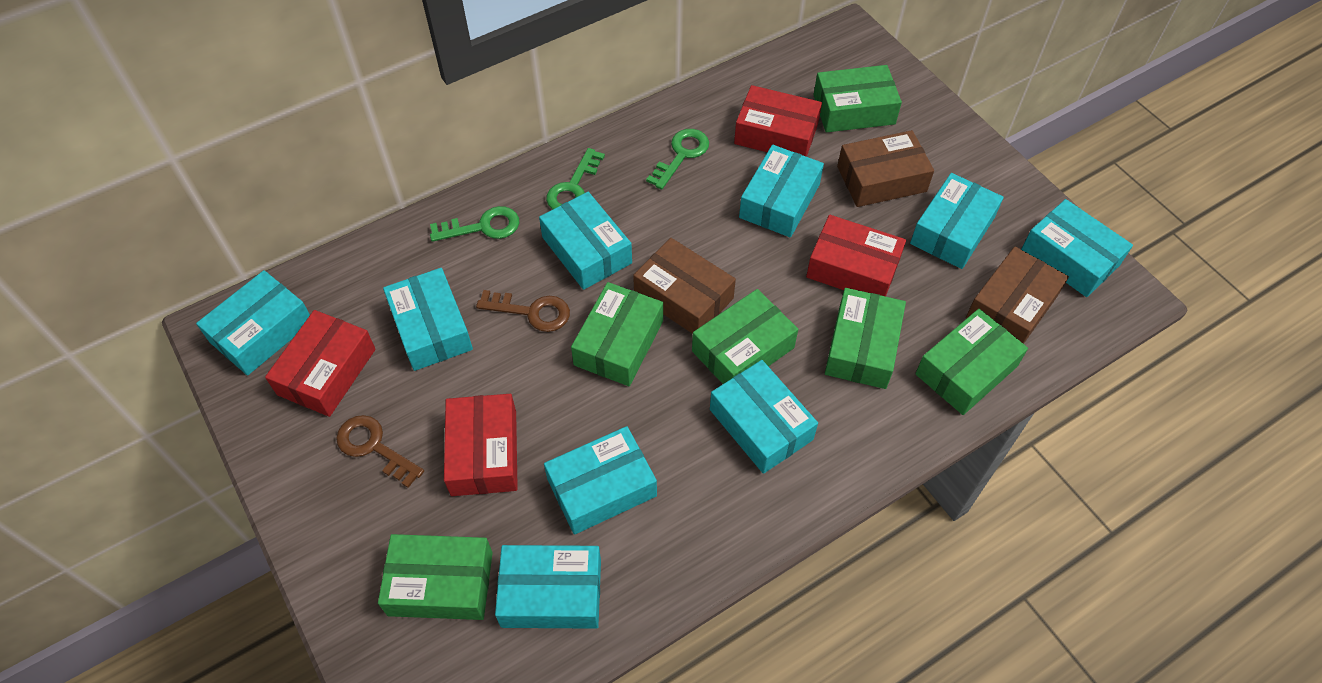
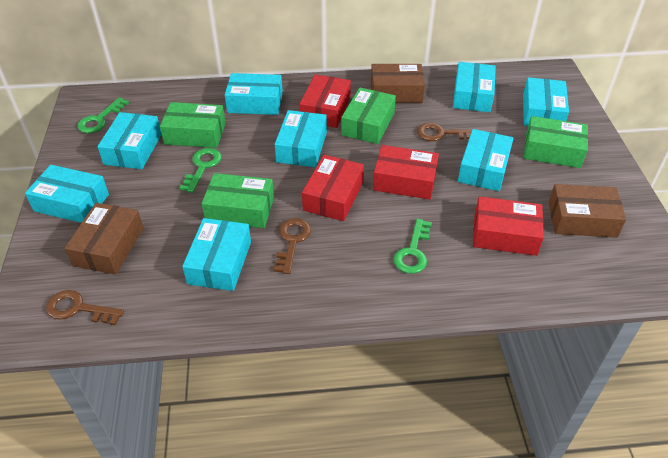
brown key: 2 -> 3
green box: 6 -> 4
turquoise box: 9 -> 8

